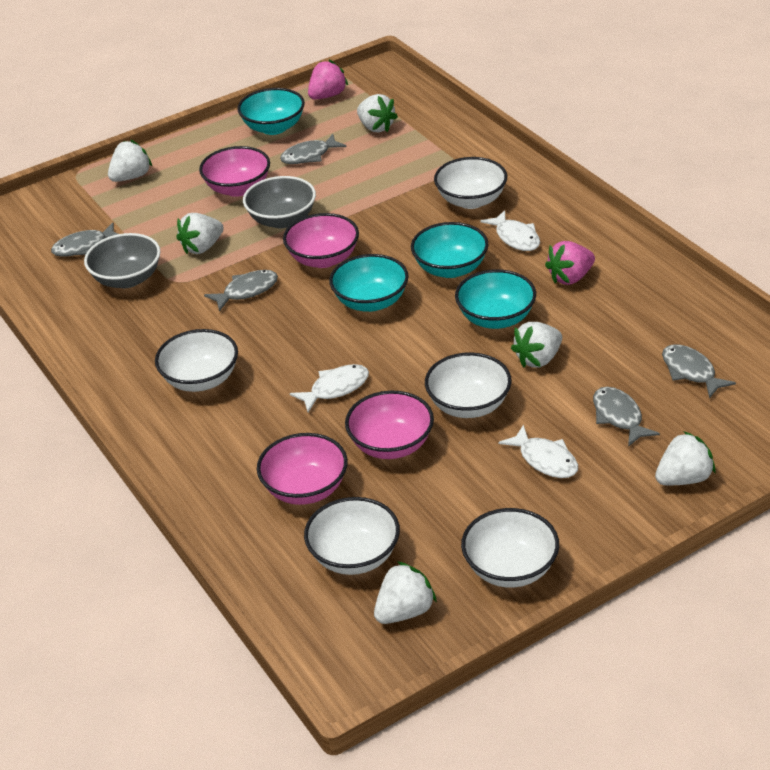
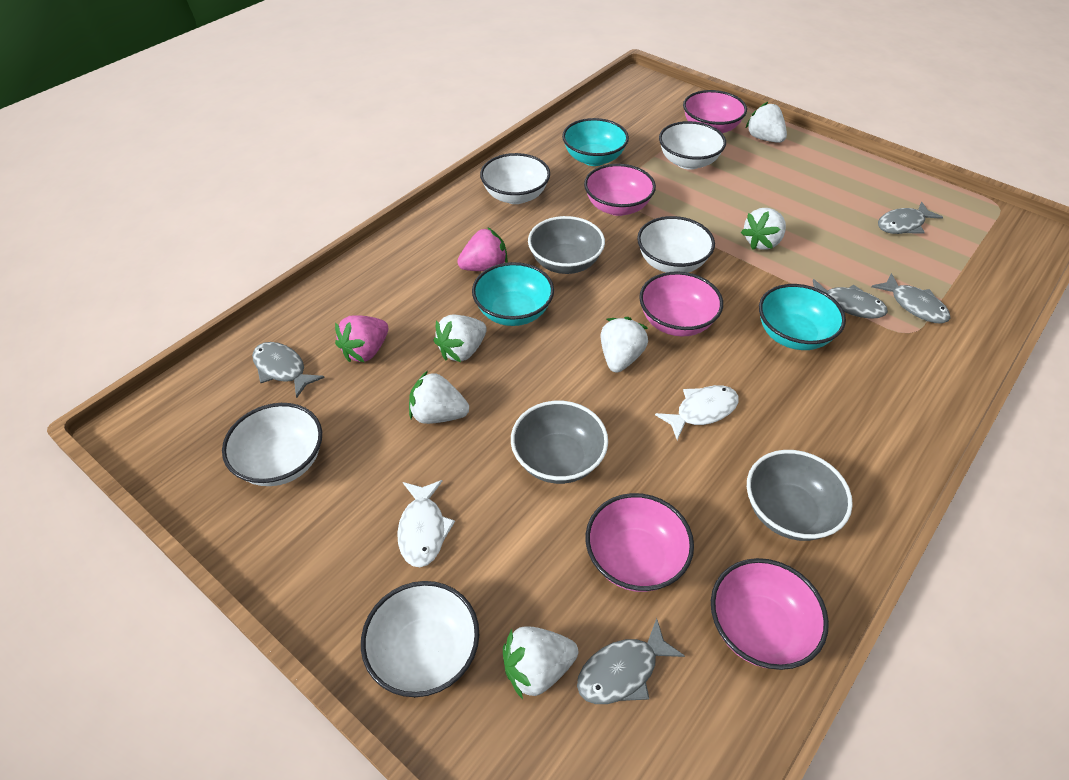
grey bowl: 2 -> 3
pink bowl: 4 -> 5
turquoise bowl: 4 -> 3
white fish: 3 -> 2

